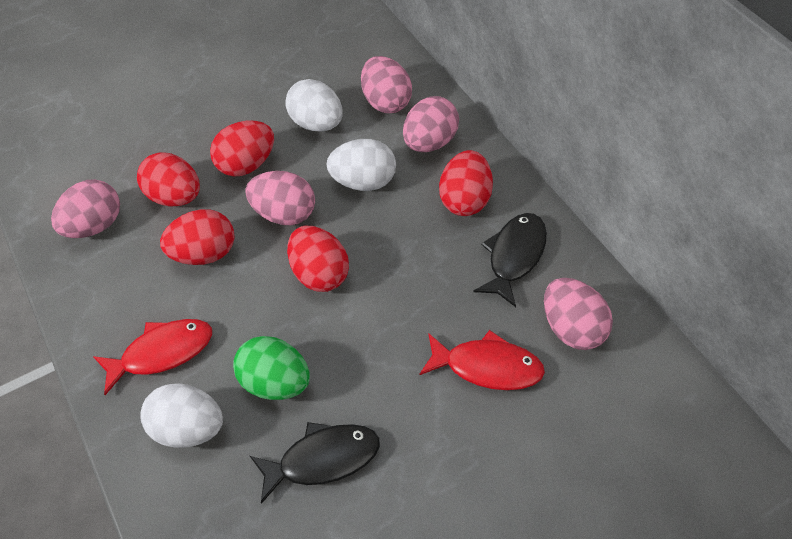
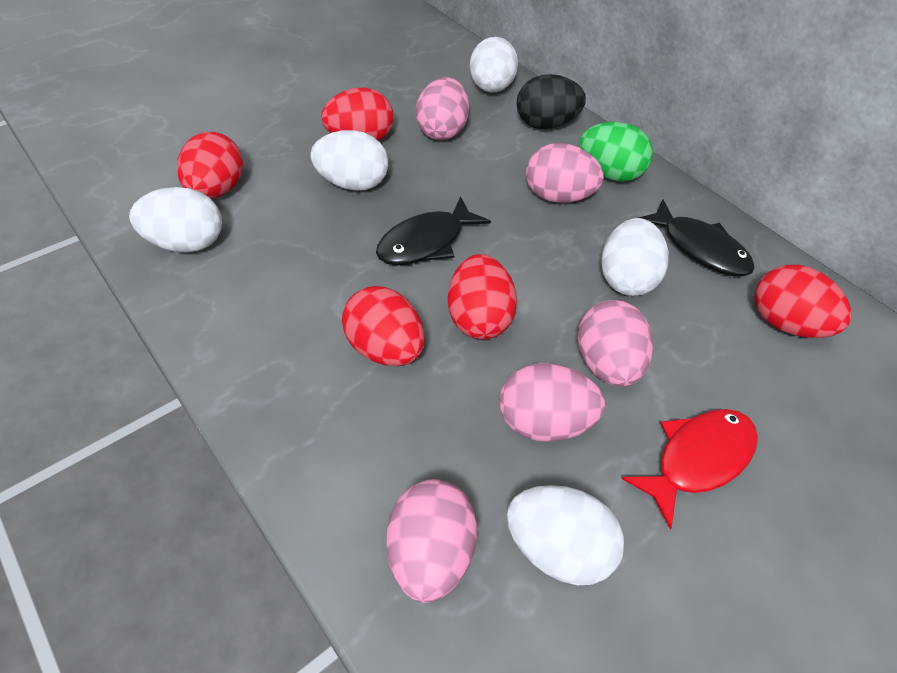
black egg: 0 -> 1
red fish: 2 -> 1
white egg: 3 -> 5

